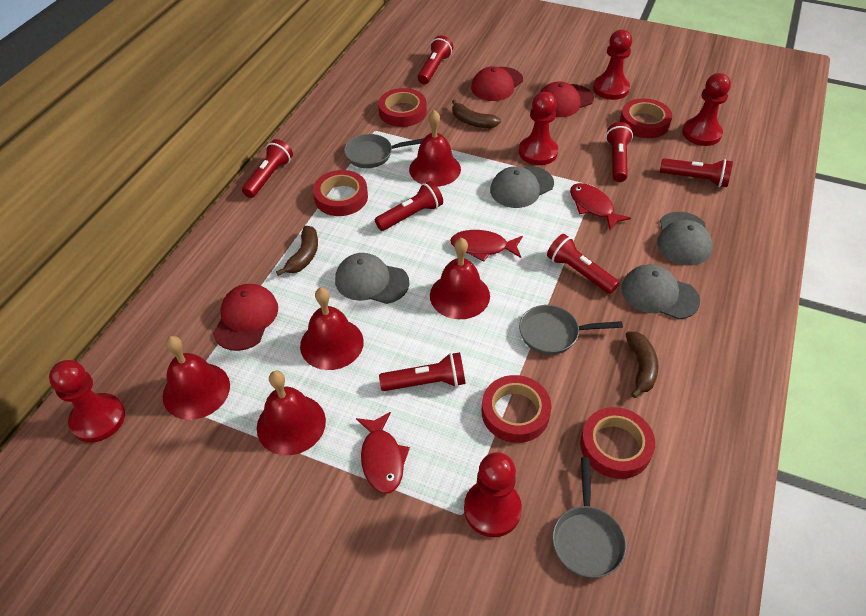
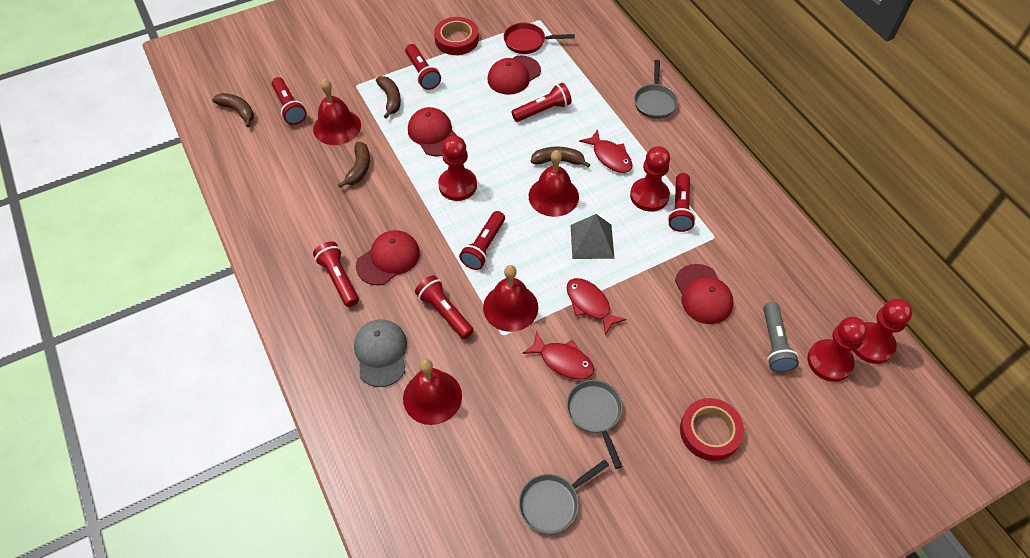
brown banana: 3 -> 4
grey cap: 4 -> 1
grey flashlight: 0 -> 1
grey pyramid: 0 -> 1
red bell: 5 -> 4
red cap: 3 -> 4
red pan: 0 -> 1
red pawn: 5 -> 4
red tape: 5 -> 2

